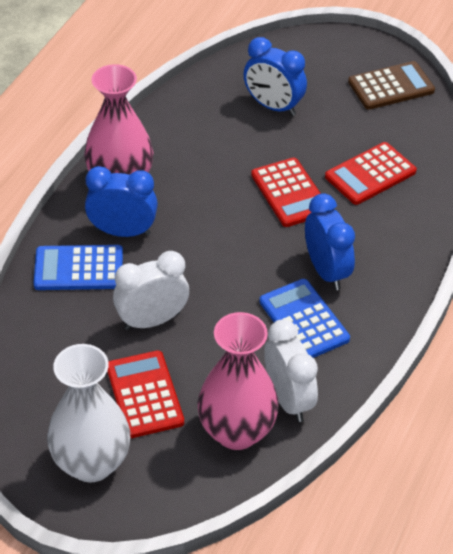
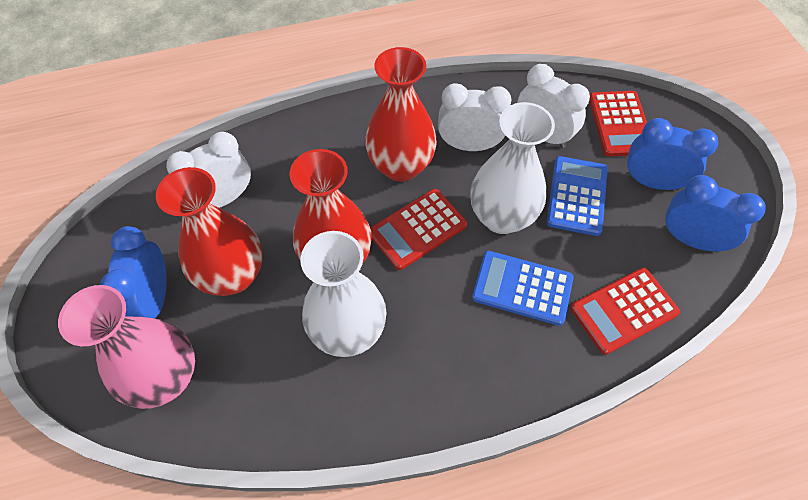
brown calculator: 1 -> 0
pink vase: 2 -> 1
red vase: 0 -> 3
white clock: 2 -> 3
white vase: 1 -> 2

